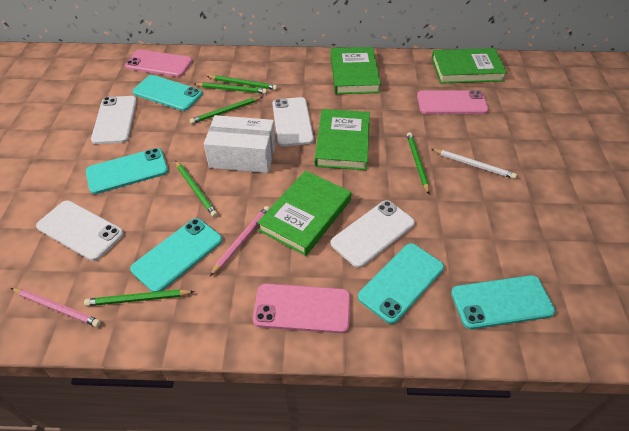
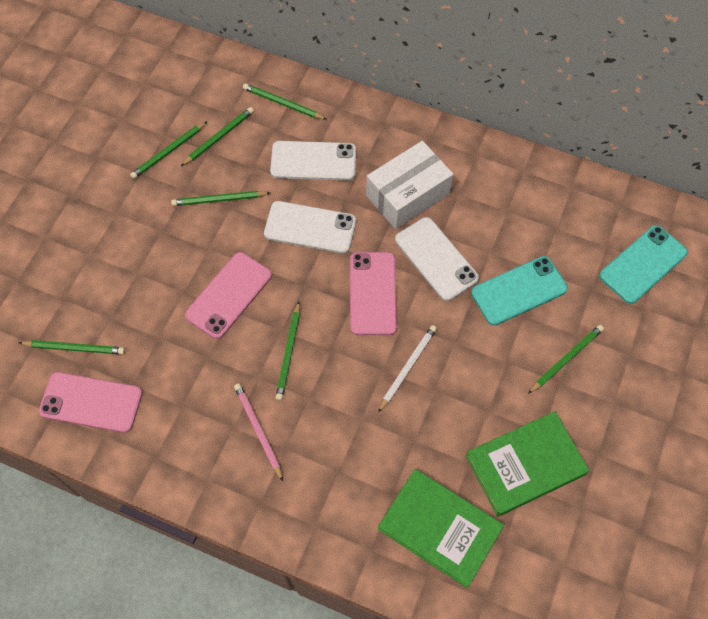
green book: 4 -> 2
green pencil: 6 -> 7
pink pencil: 2 -> 1
turquoise phone: 5 -> 2
white phone: 4 -> 3

